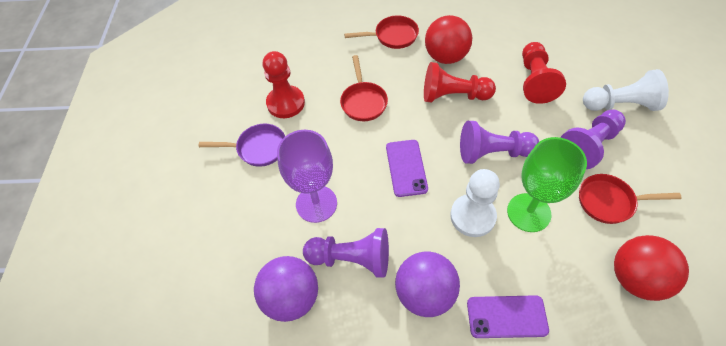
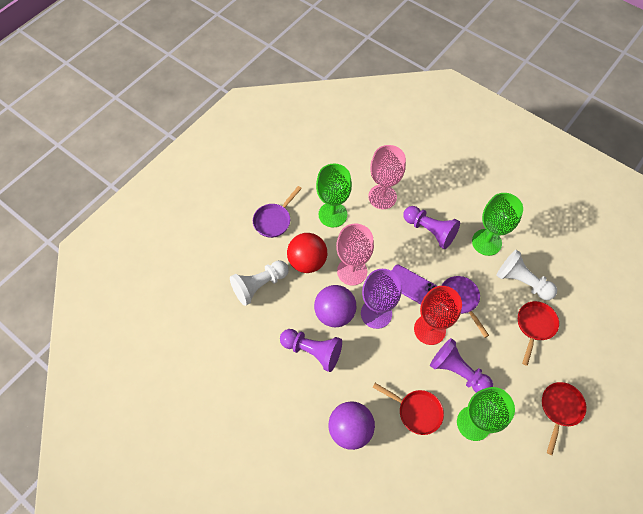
green goblet: 1 -> 3
pink goblet: 0 -> 2
purple pan: 1 -> 2
purple phone: 2 -> 1
red ball: 2 -> 1
red goblet: 0 -> 1
red pawn: 3 -> 0

